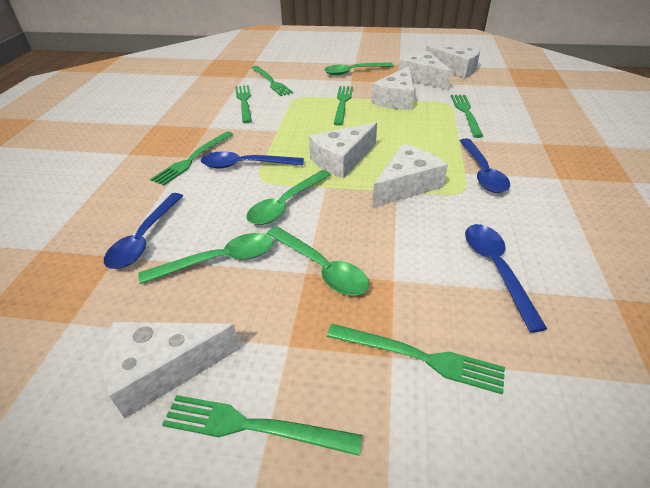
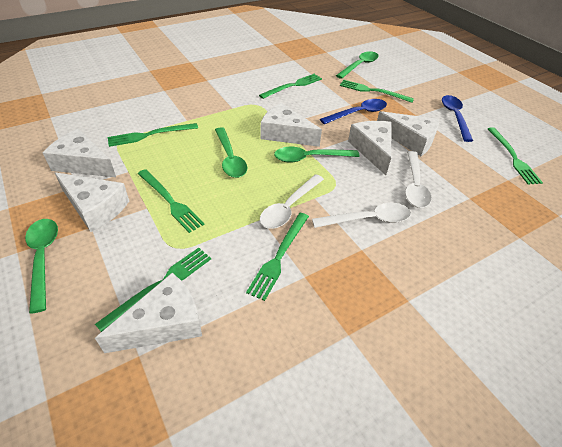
blue spoon: 4 -> 2
white spoon: 0 -> 3

